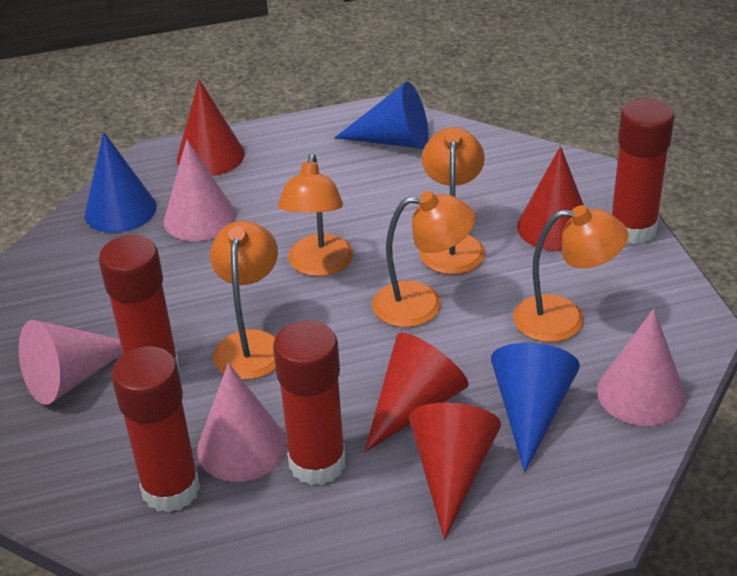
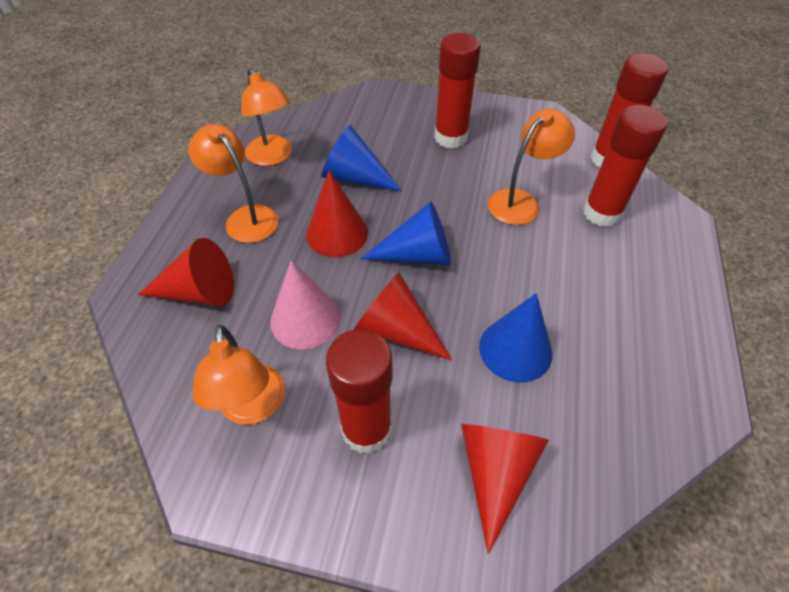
orange lamp: 5 -> 4
pink cone: 4 -> 1

